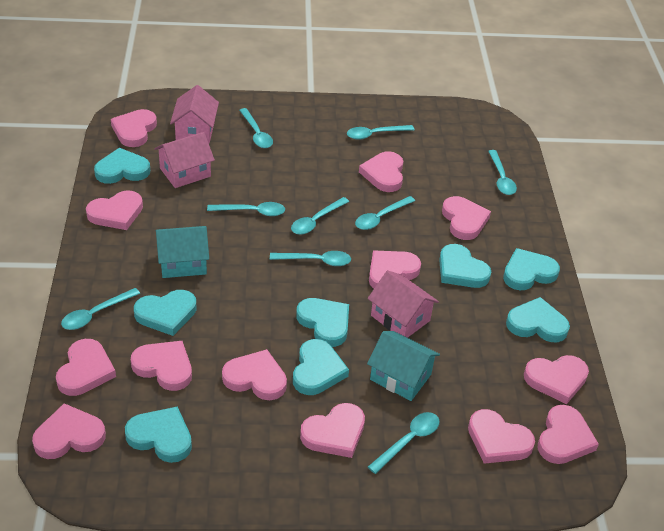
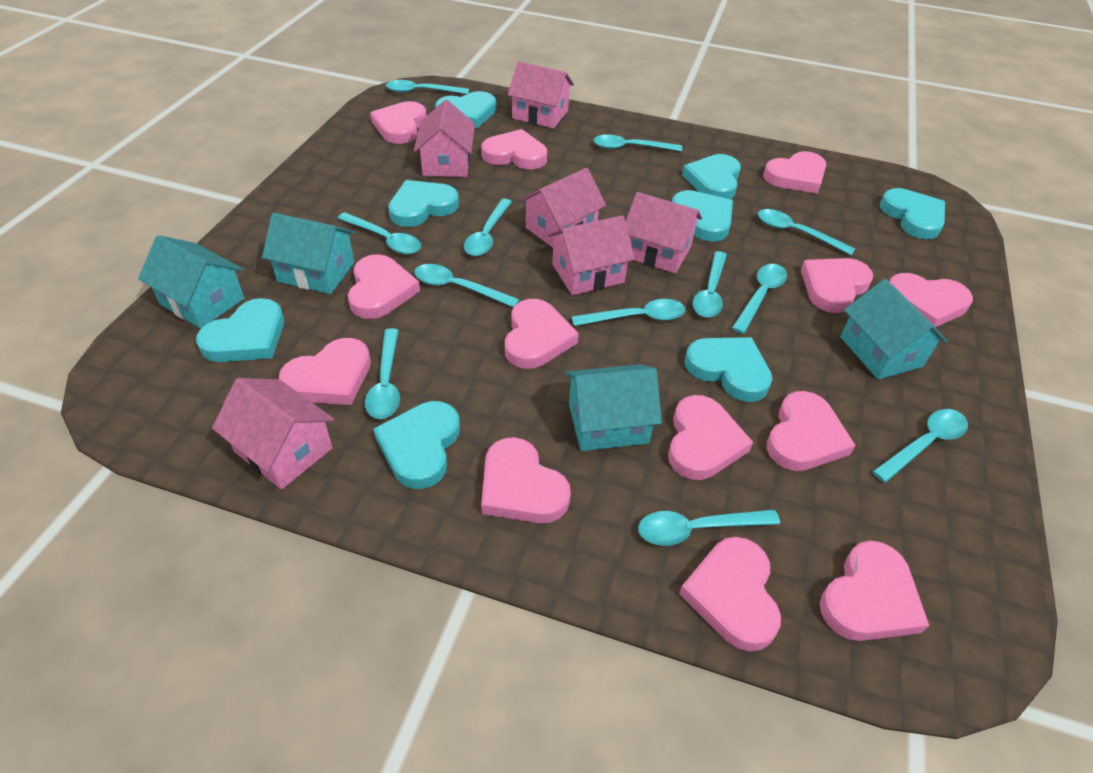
pink house: 3 -> 6
turquoise house: 2 -> 4
turquoise spoon: 9 -> 12

